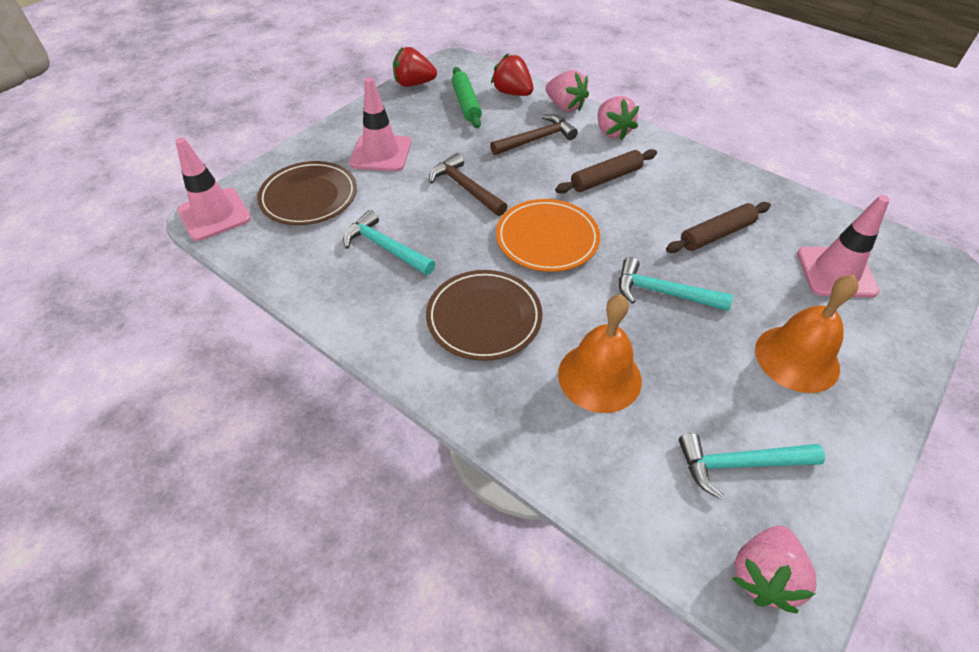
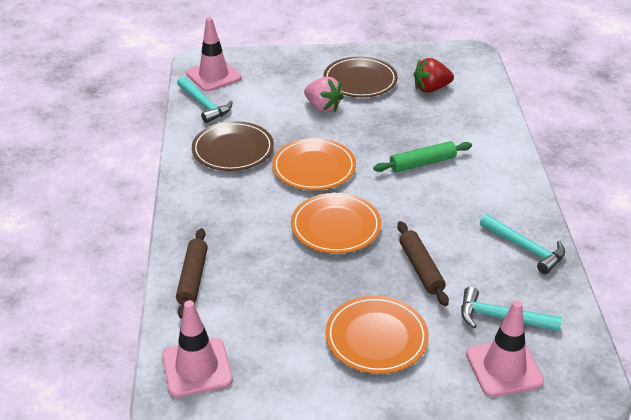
brown hammer: 2 -> 0
orange bell: 2 -> 0
orange plate: 1 -> 3
pink strawberry: 3 -> 1
red strawberry: 2 -> 1

